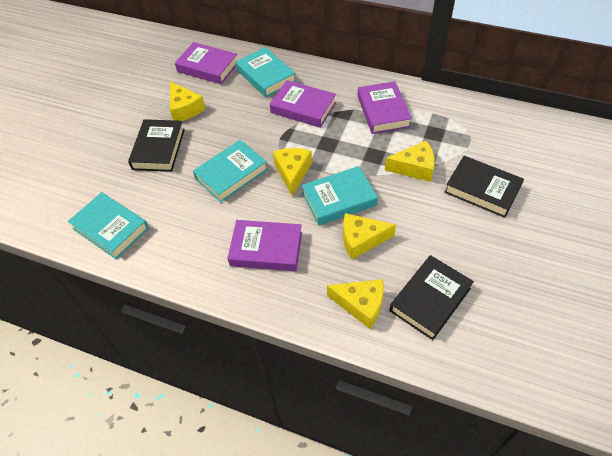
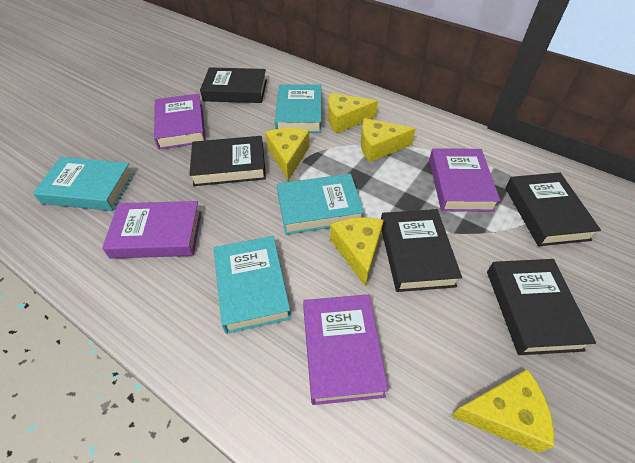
black book: 3 -> 5

